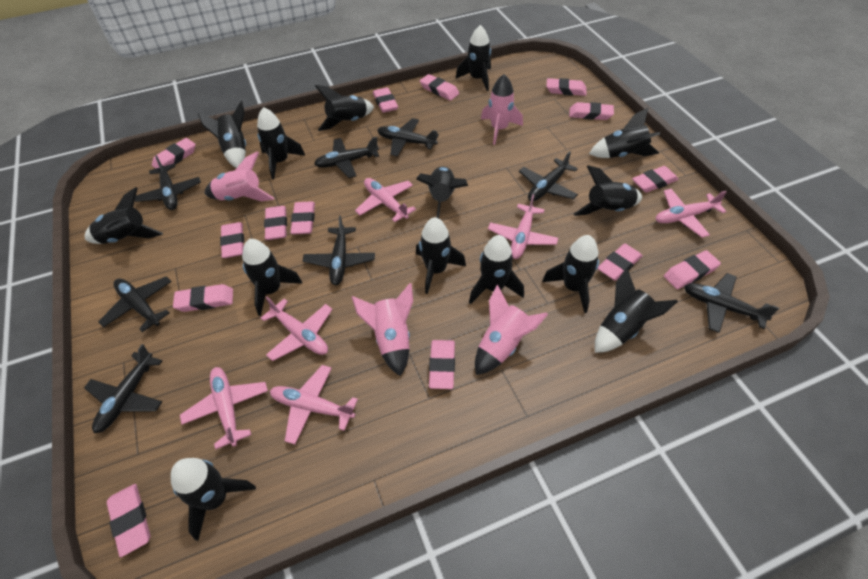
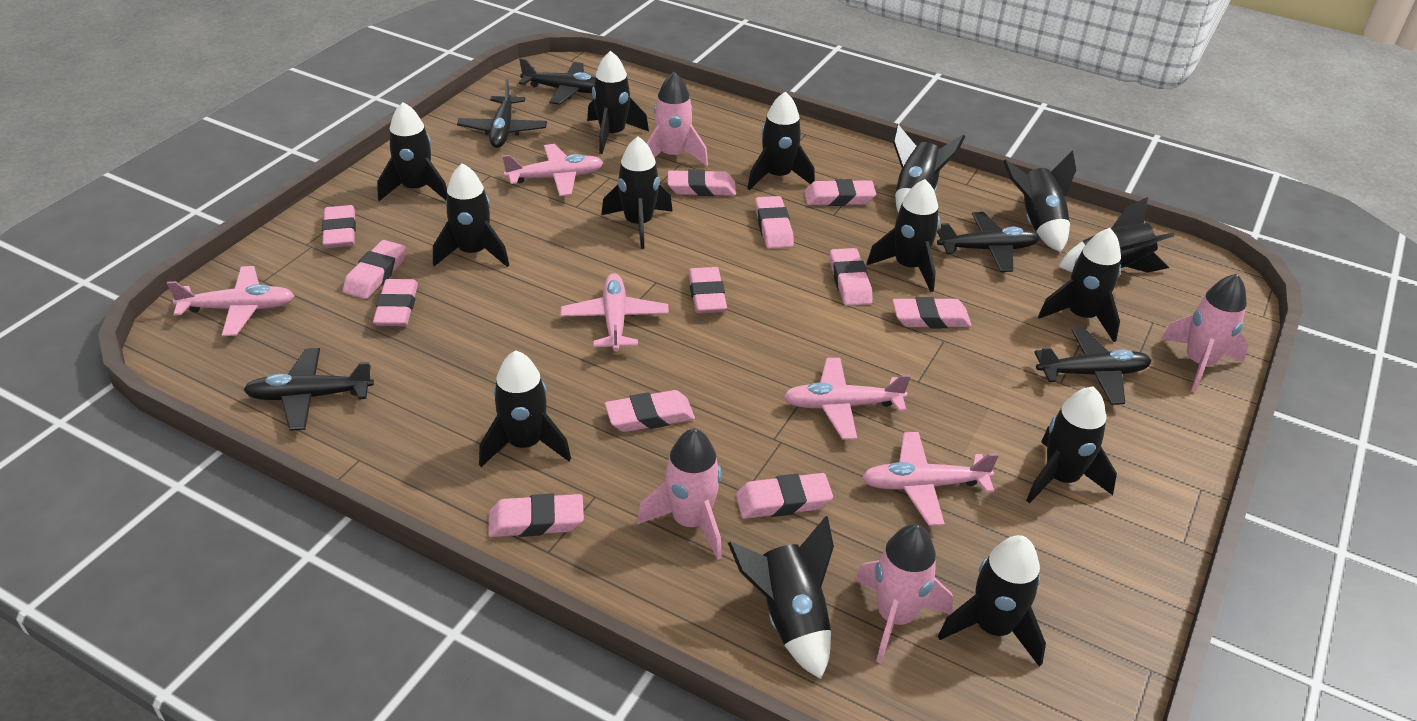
black plane: 8 -> 5
pink eraser: 14 -> 12
pink plane: 6 -> 5

